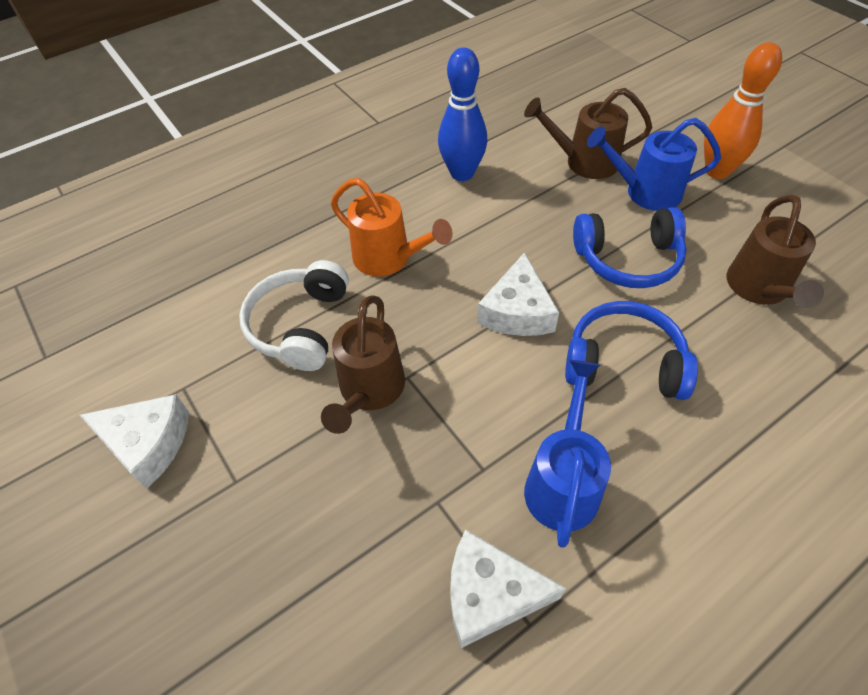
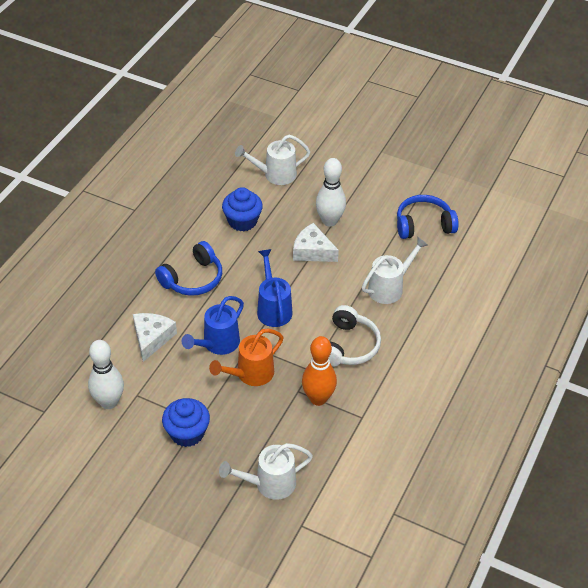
blue bowling pin: 1 -> 0
blue cupcake: 0 -> 2
brown watering can: 3 -> 0
white bowling pin: 0 -> 2
white cheese: 3 -> 2
white watering can: 0 -> 3

